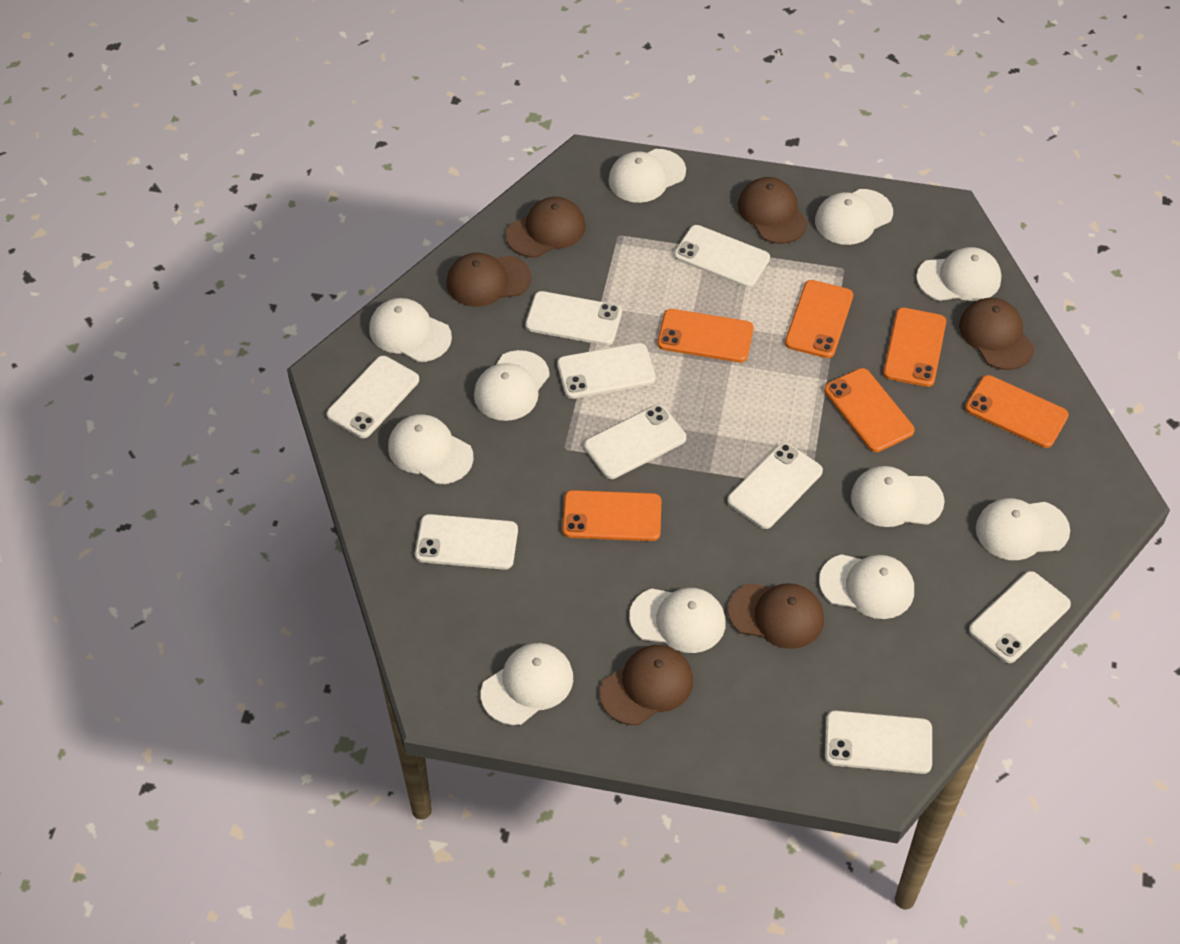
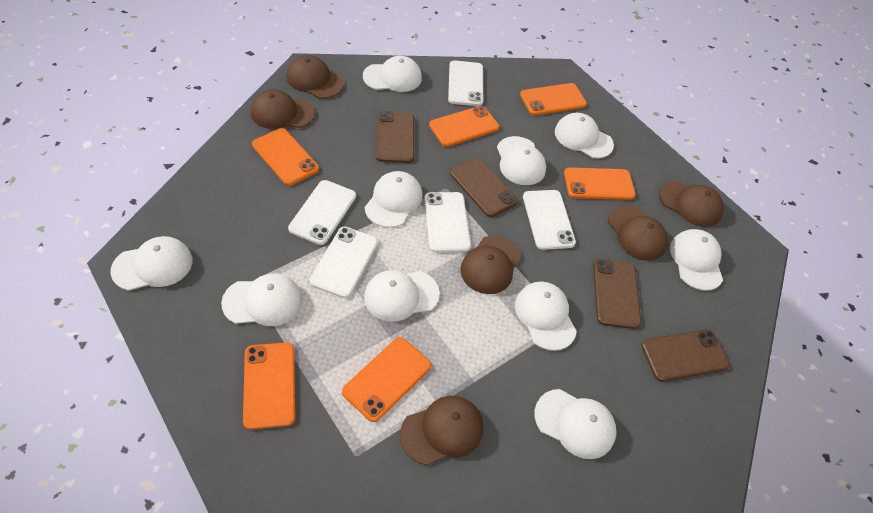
brown phone: 0 -> 4
white cap: 11 -> 10
white phone: 9 -> 5

